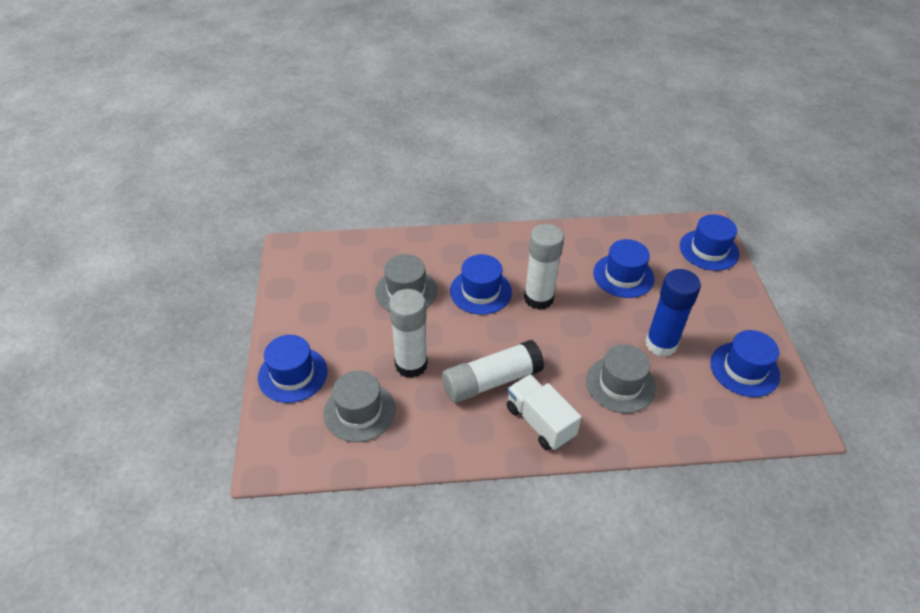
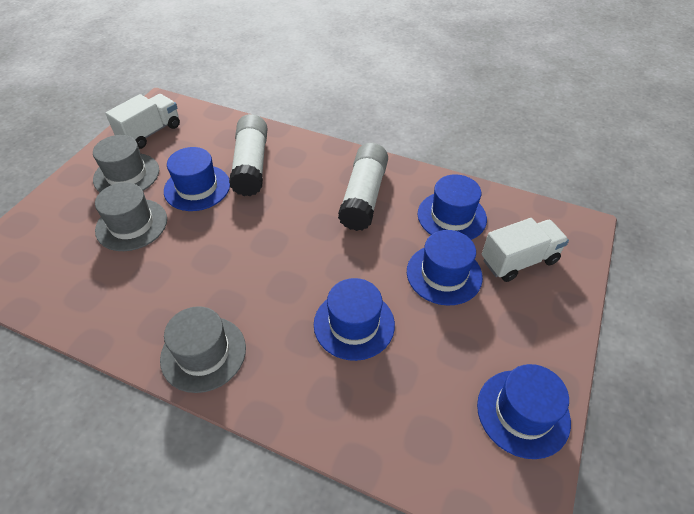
blue glue stick: 1 -> 0
white glue stick: 3 -> 2
white truck: 1 -> 2

